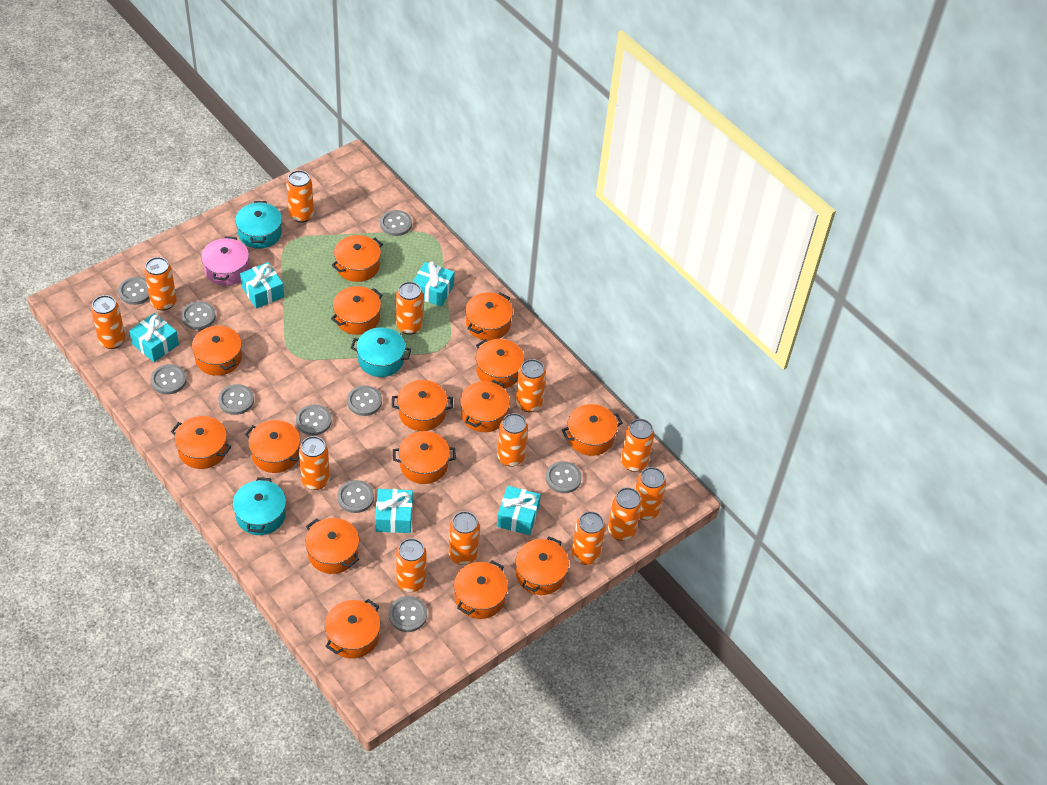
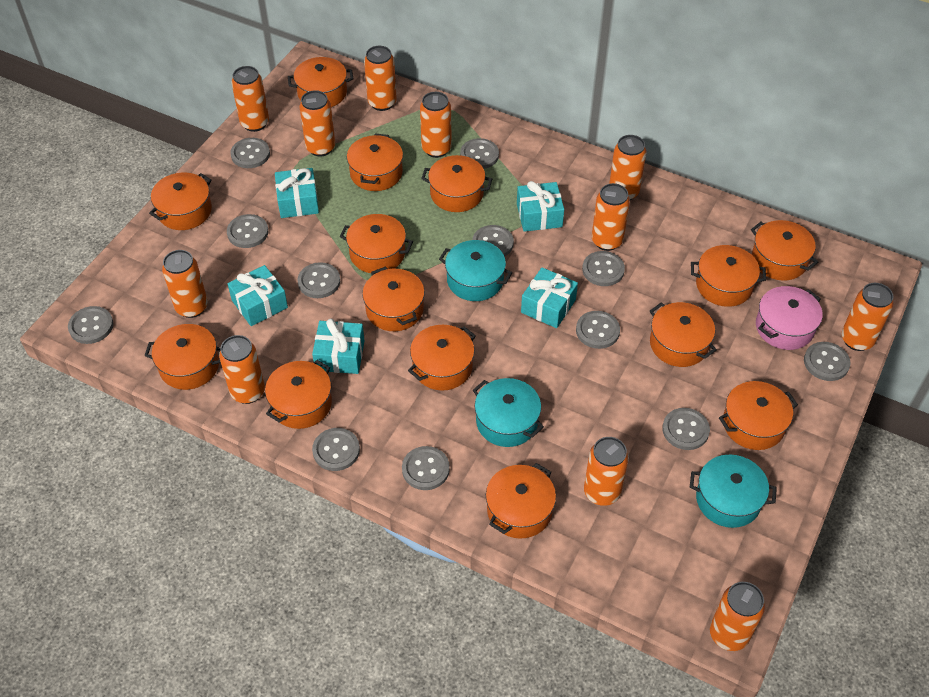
grey button: 10 -> 12
orange can: 13 -> 11
orange pot: 15 -> 14

